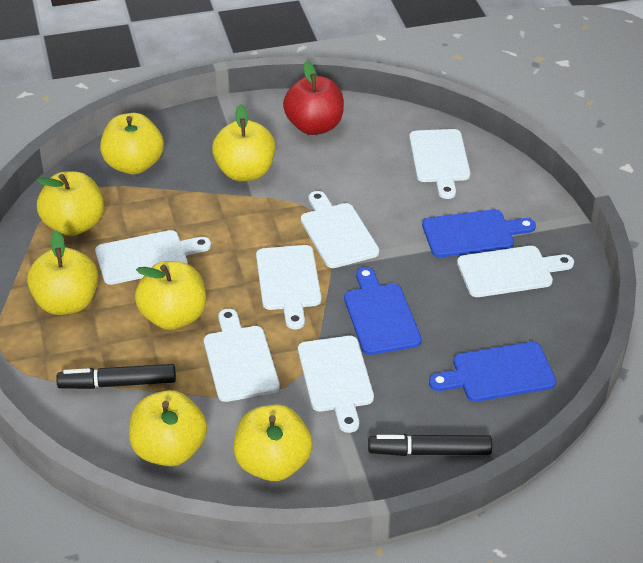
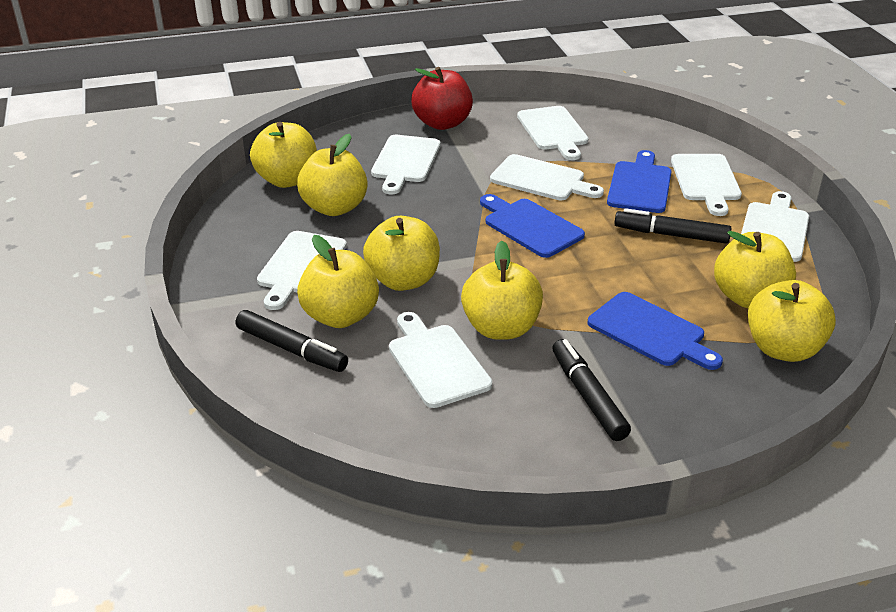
black marker: 2 -> 3

